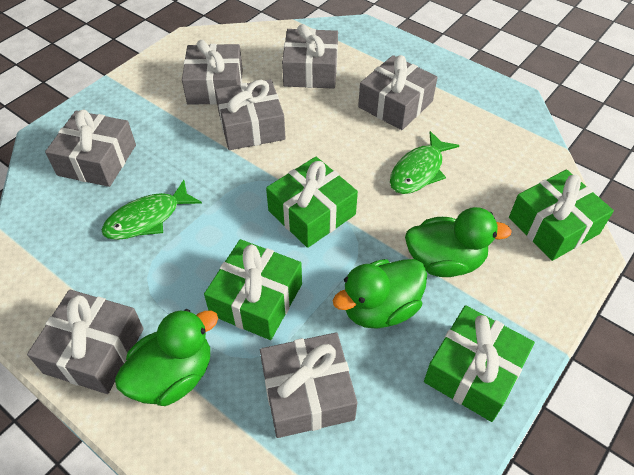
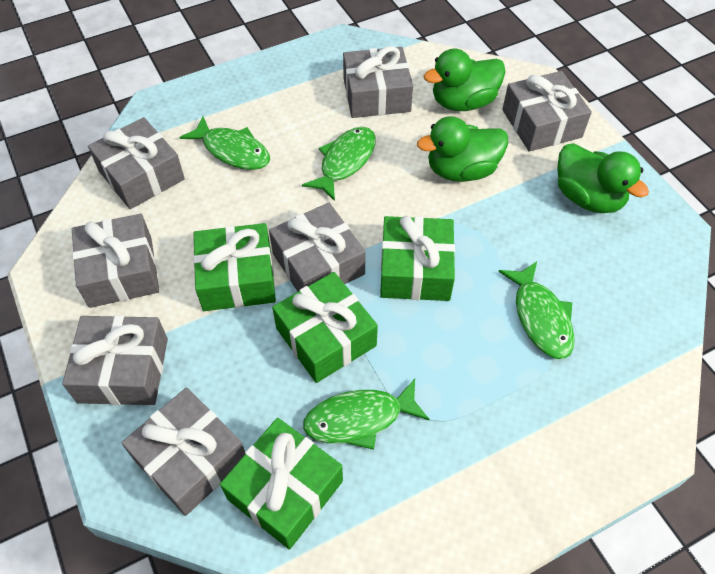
green fish: 2 -> 4

